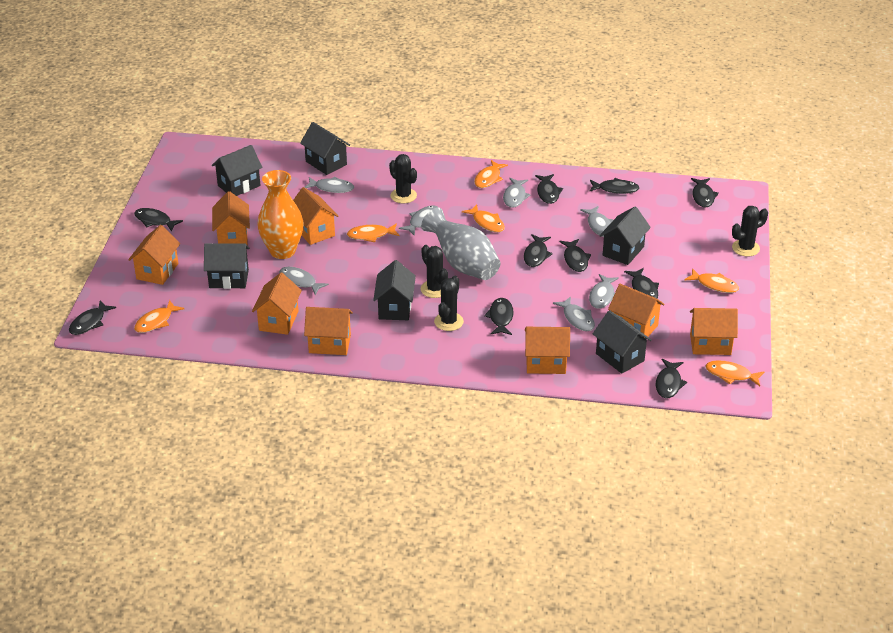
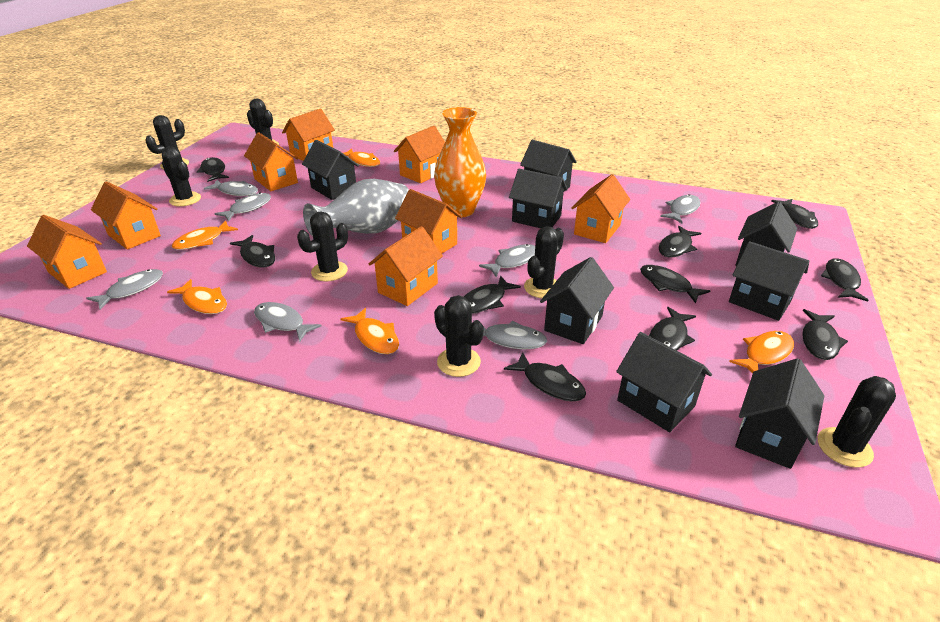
black cactus: 4 -> 7
black house: 6 -> 8
orange fish: 6 -> 5

